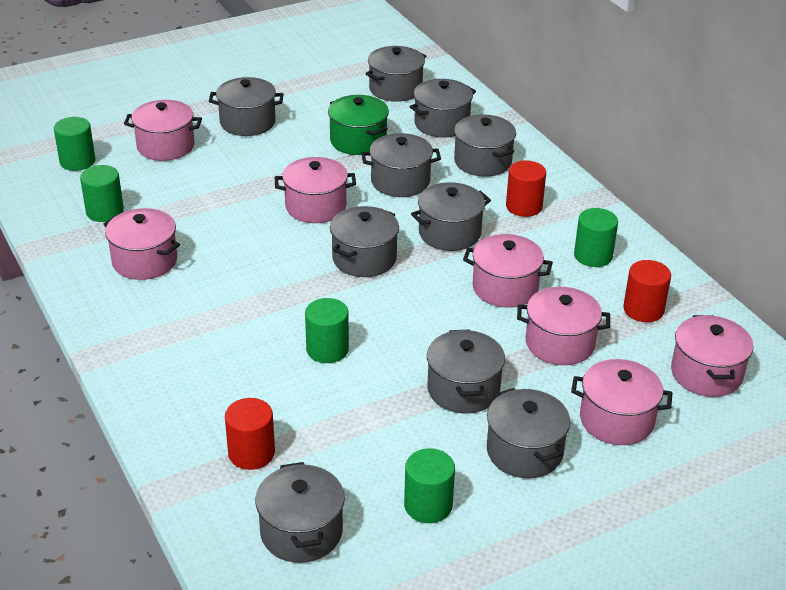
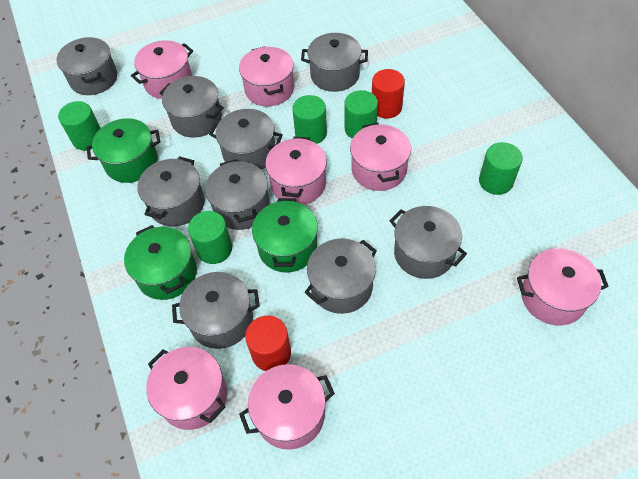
green pot: 1 -> 3
grey pot: 10 -> 9
red cylinder: 3 -> 2

